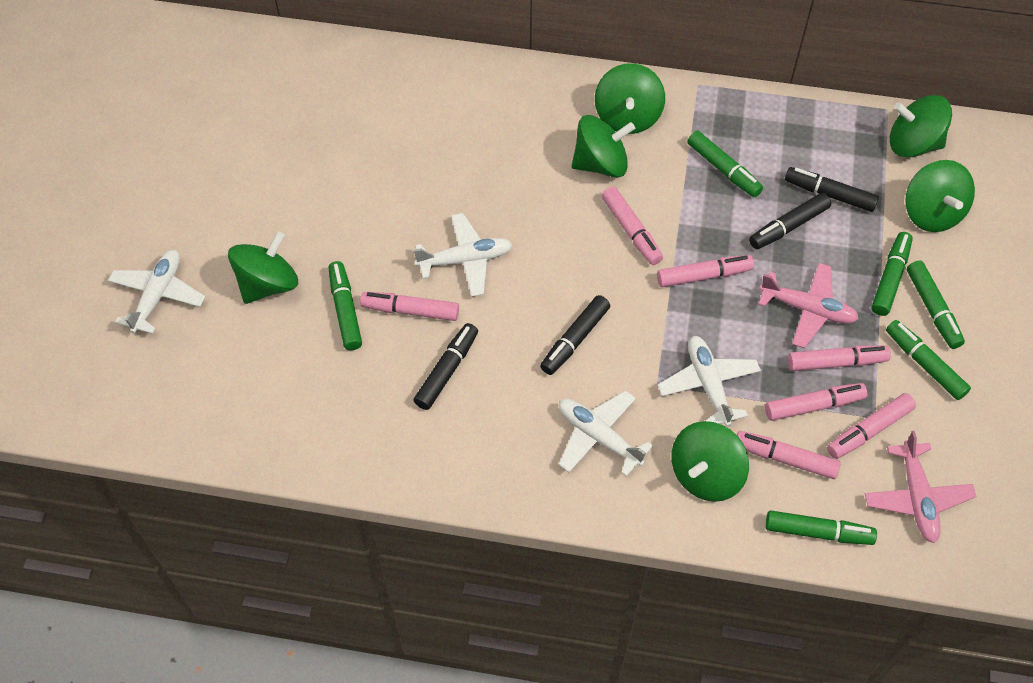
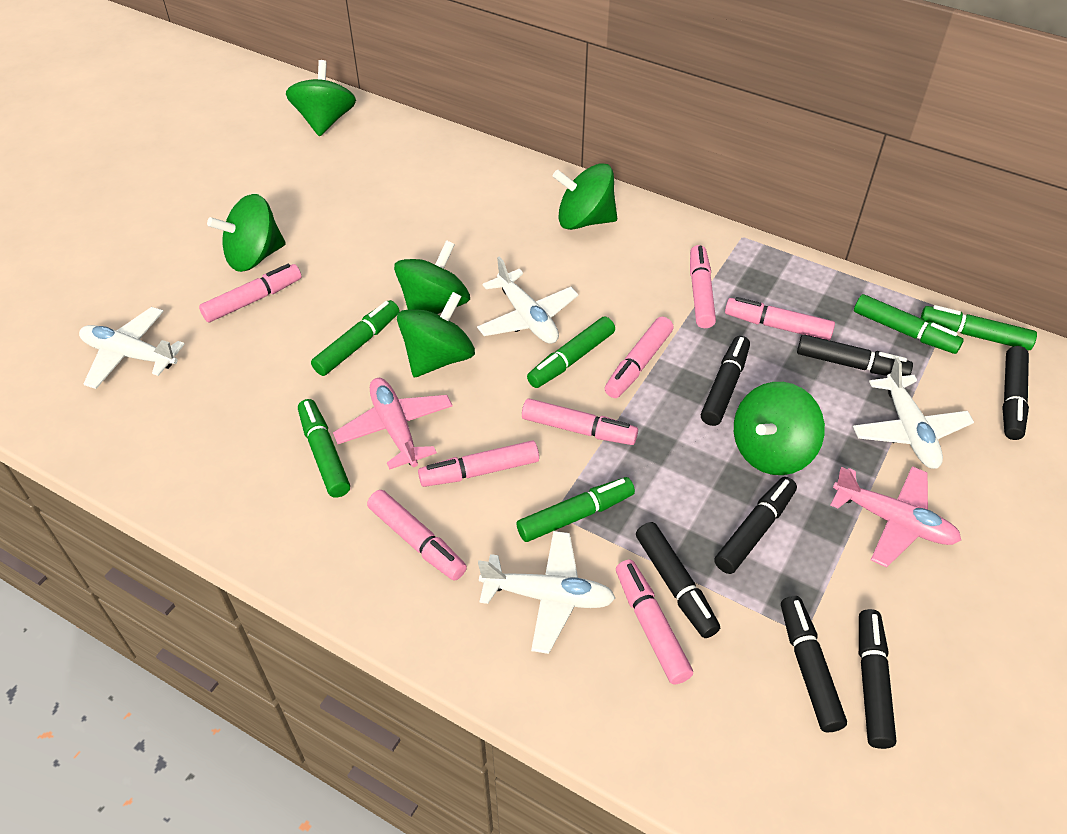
black marker: 4 -> 7
pink marker: 7 -> 8

